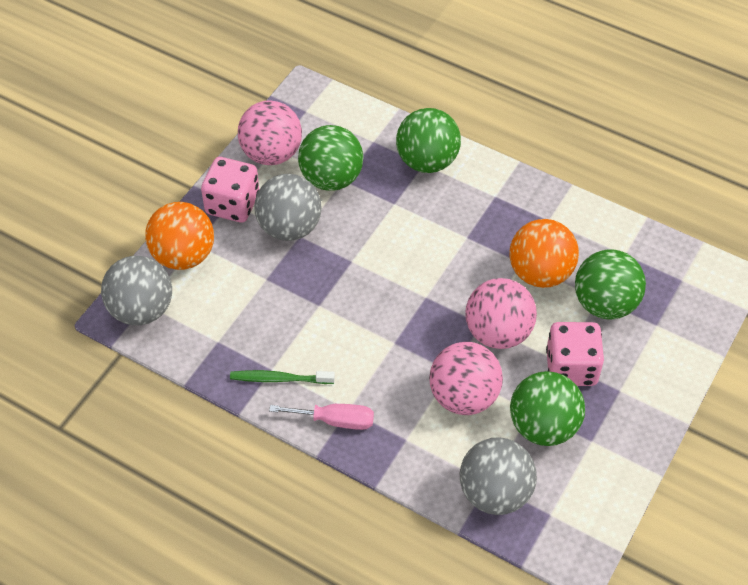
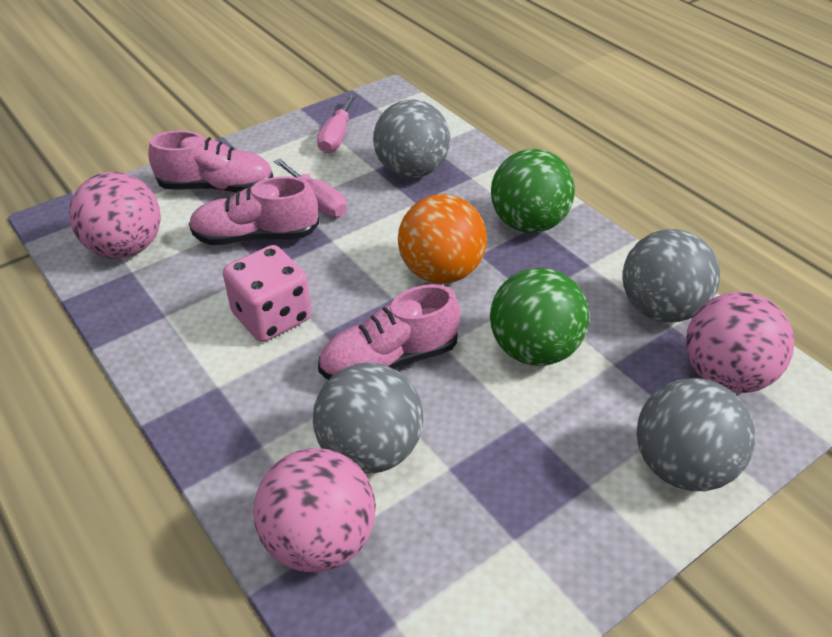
green ball: 4 -> 2
green toothbrush: 1 -> 0
grey ball: 3 -> 4
orange ball: 2 -> 1
pink dice: 2 -> 1
pink screwdriver: 1 -> 2
pink shoe: 0 -> 3

